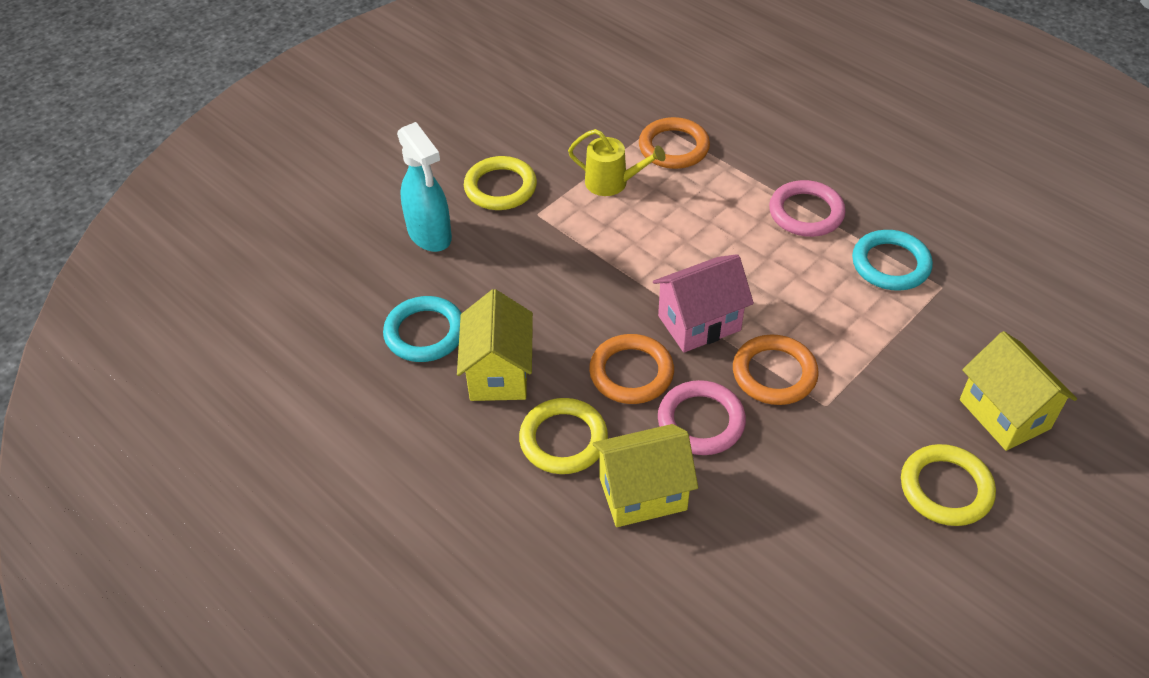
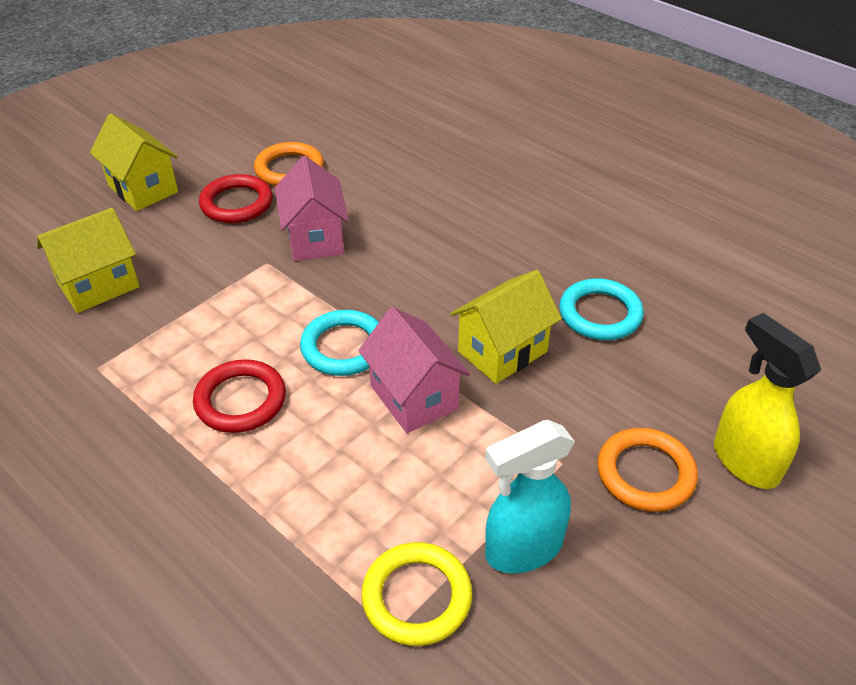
orange ring: 3 -> 2
pink house: 1 -> 2
pink ring: 2 -> 0
red ring: 0 -> 2
yellow ring: 3 -> 1
yellow spray bottle: 0 -> 1
yellow watering can: 1 -> 0

